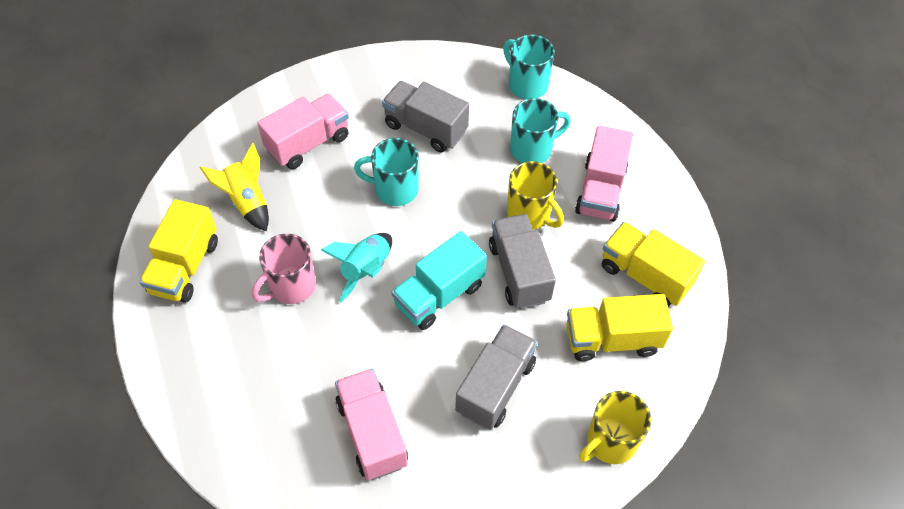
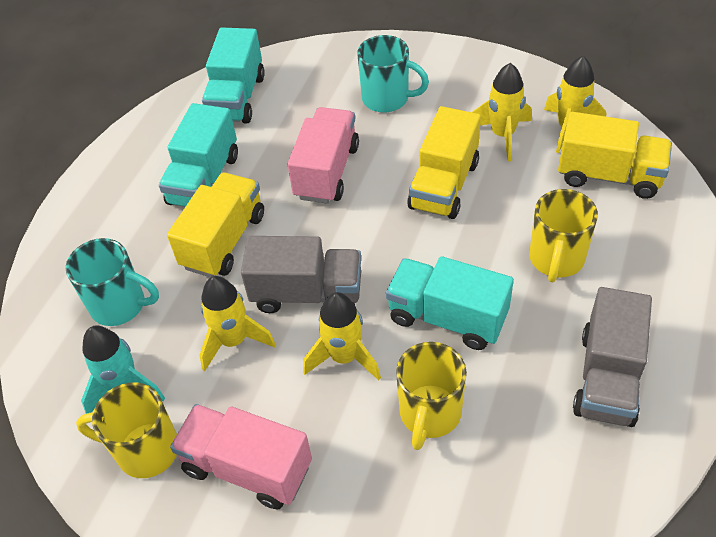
grey truck: 3 -> 2
pink mug: 1 -> 0
pink truck: 3 -> 2
turquoise mug: 3 -> 2
turquoise truck: 1 -> 3
yellow mug: 2 -> 3
yellow rocket: 1 -> 4

